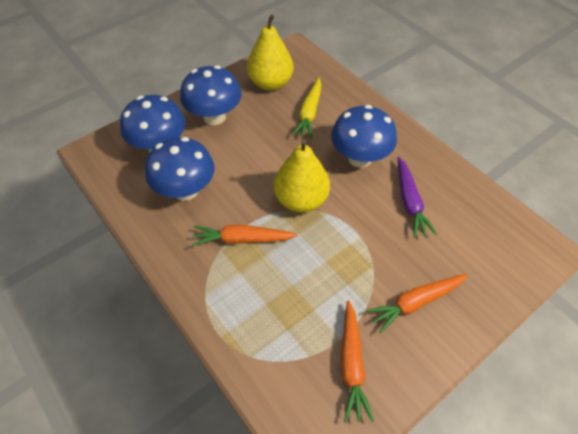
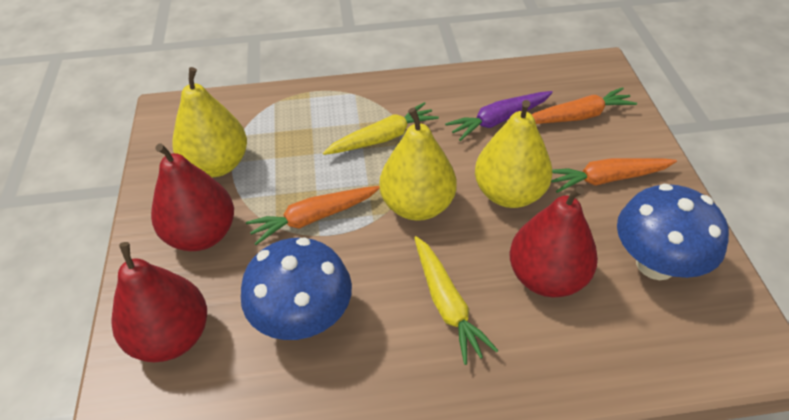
blue mushroom: 4 -> 2
red pear: 0 -> 3
yellow carrot: 1 -> 2
yellow pear: 2 -> 3

